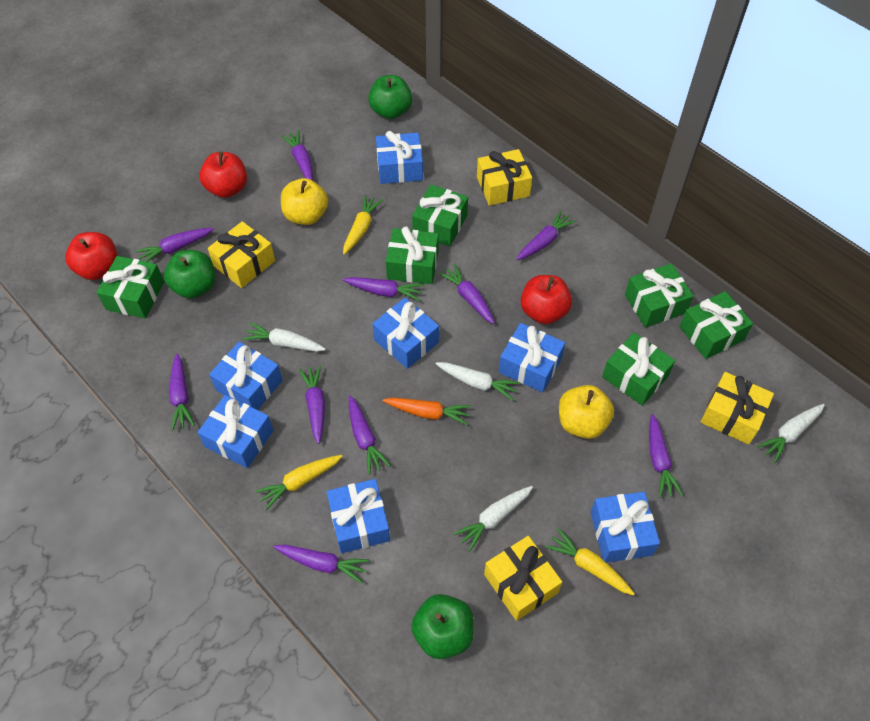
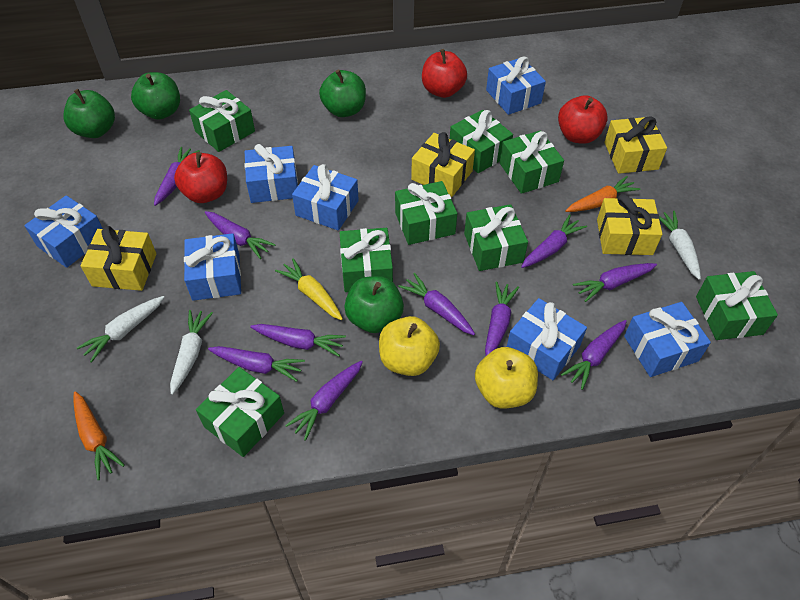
green apple: 3 -> 4
green gift: 6 -> 8
orange carrot: 1 -> 2
white carrot: 4 -> 3
yellow carrot: 3 -> 1

